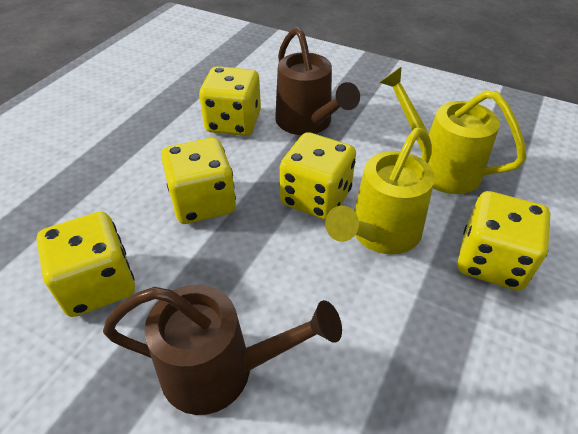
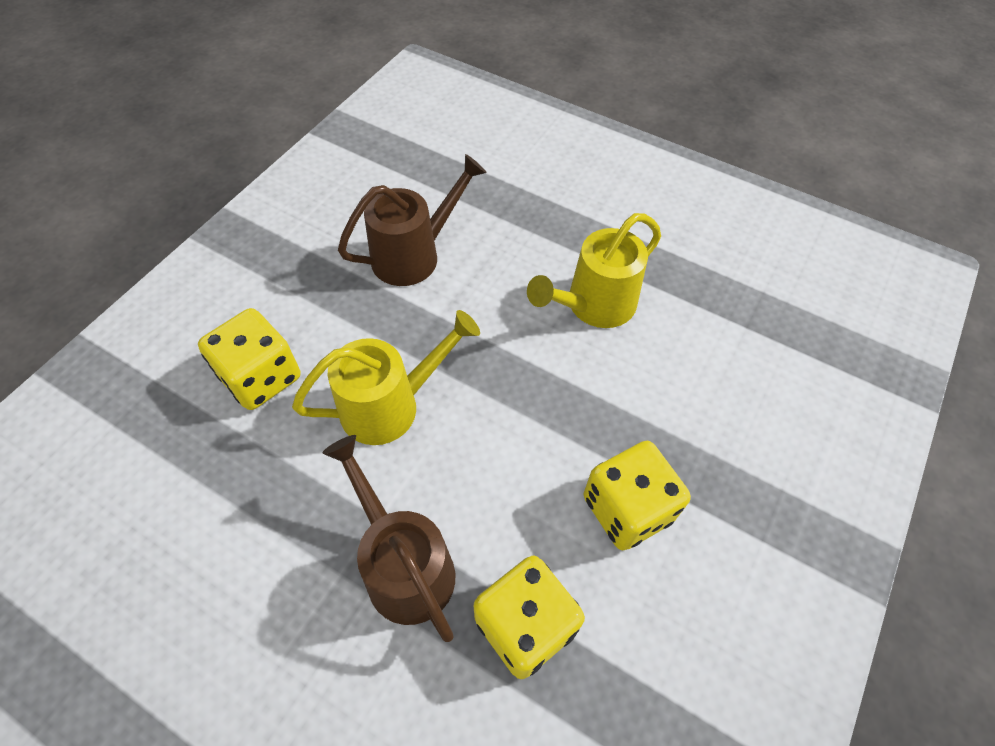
yellow dice: 5 -> 3

